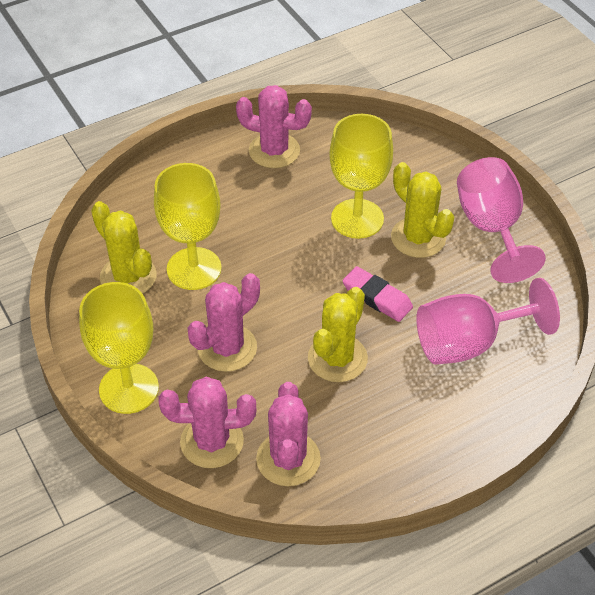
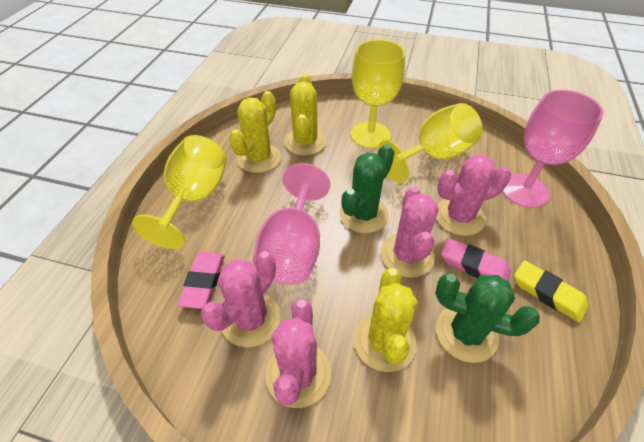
green cactus: 0 -> 2
pink eraser: 1 -> 2
yellow eraser: 0 -> 1

